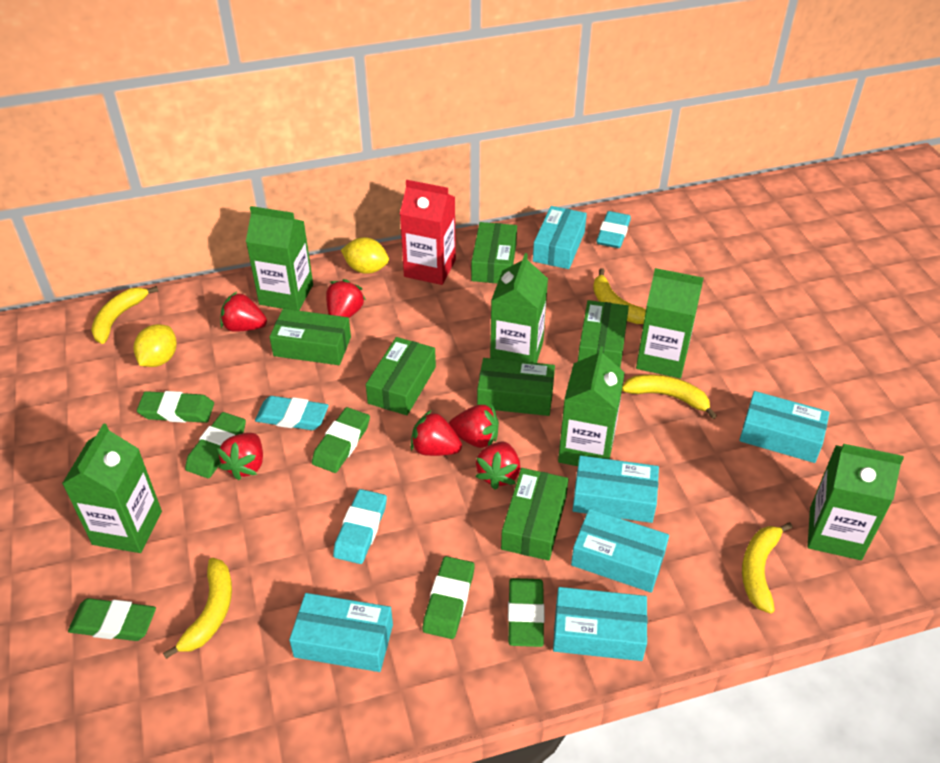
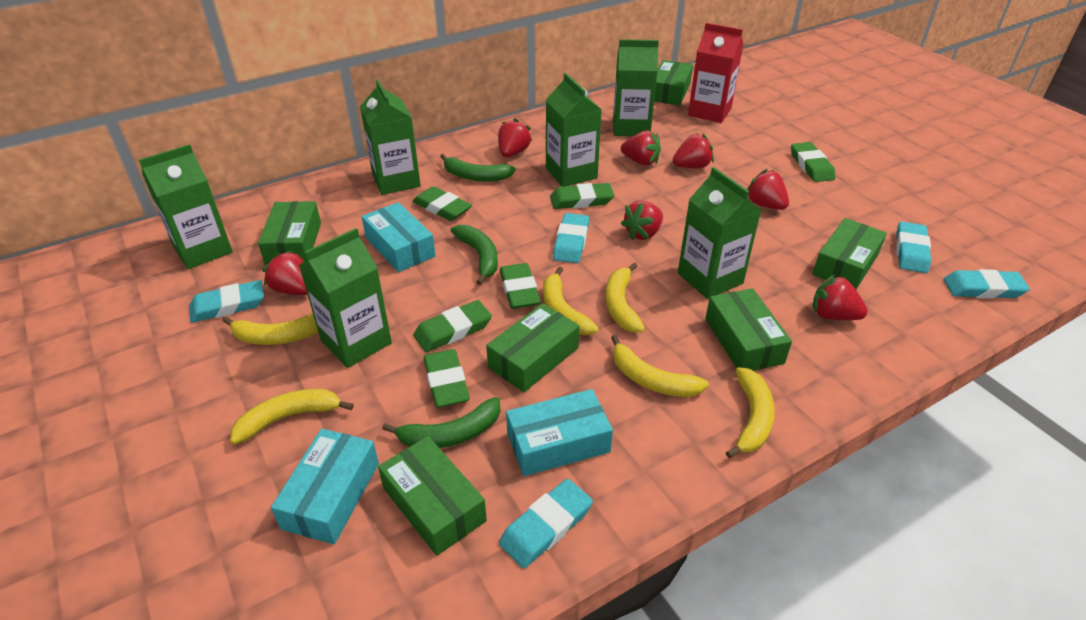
green banana: 0 -> 3
red strawberry: 6 -> 7
turquoise box: 6 -> 3
turquoise eraser: 3 -> 5
yellow banana: 5 -> 6
yellow lemon: 2 -> 0

